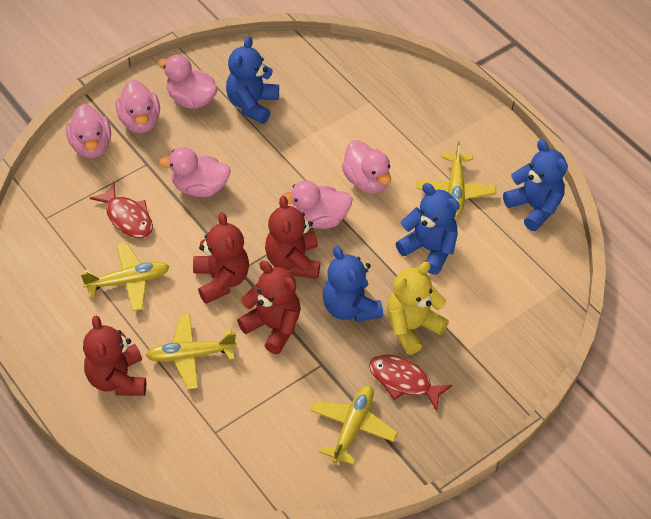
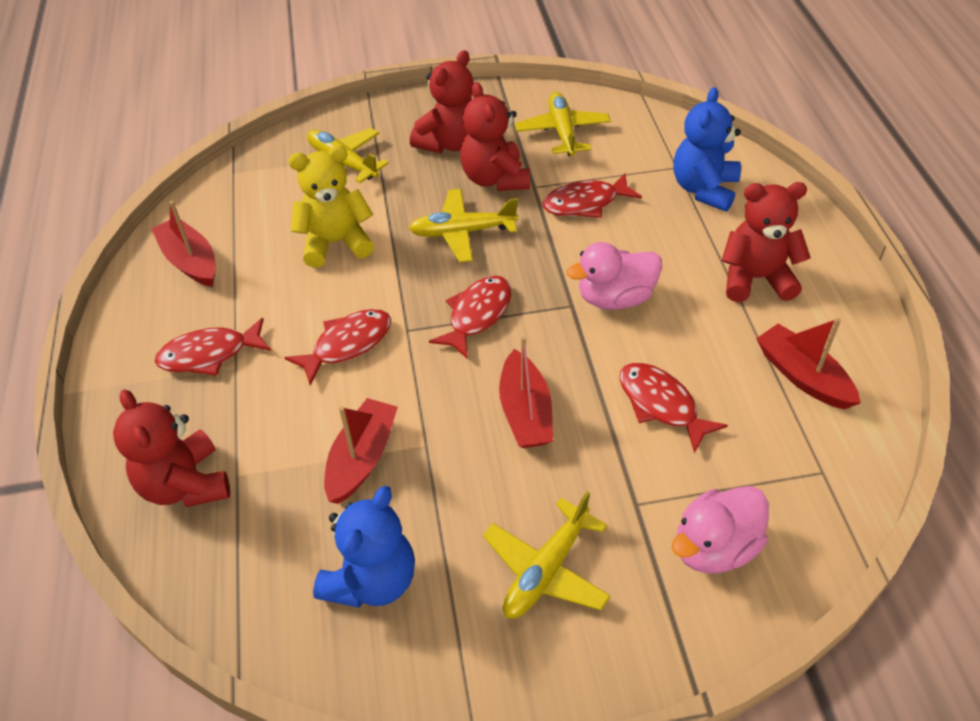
blue teddy bear: 4 -> 2
pink duck: 6 -> 2
red boat: 0 -> 4
red fish: 2 -> 5

